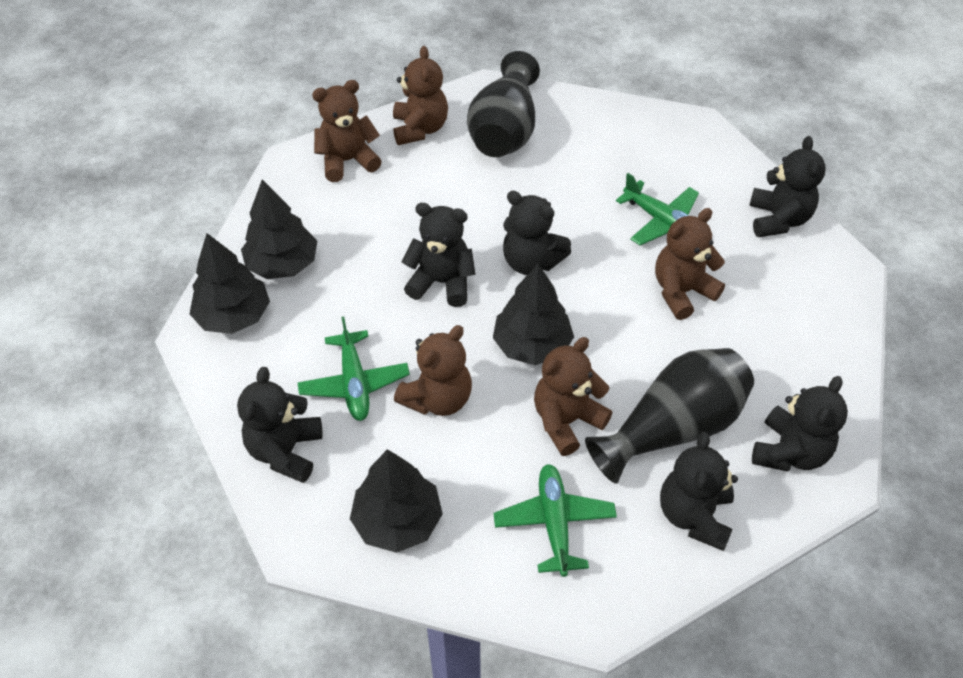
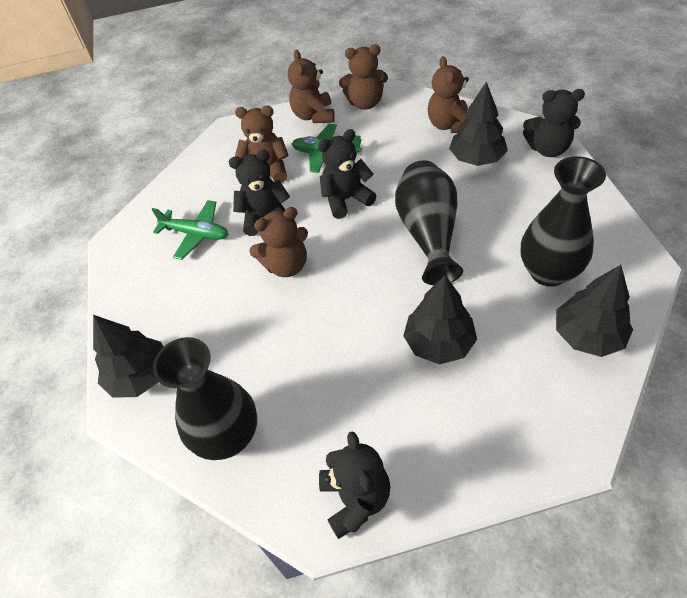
black teddy bear: 6 -> 4
black vase: 2 -> 3
green plane: 3 -> 2

